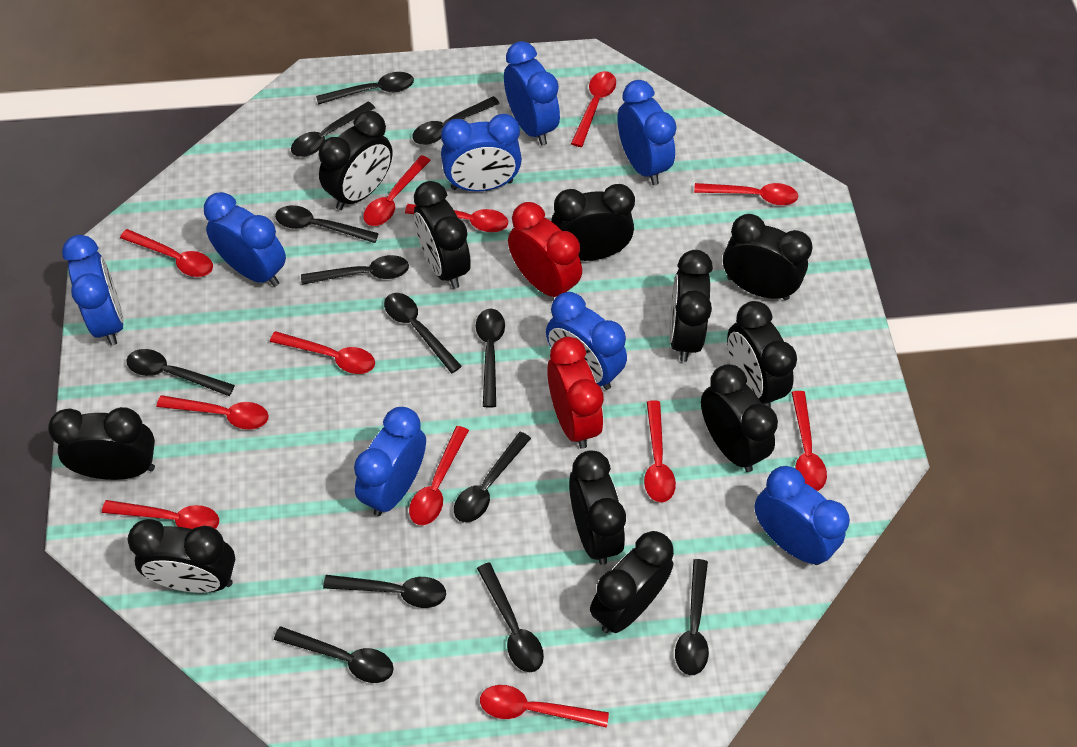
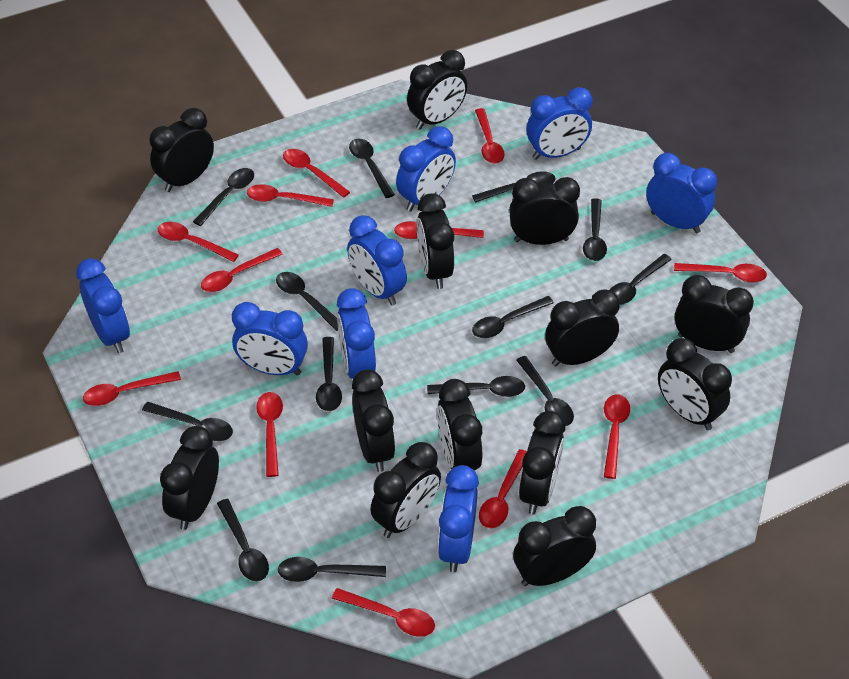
black clock: 11 -> 13
red clock: 2 -> 0

